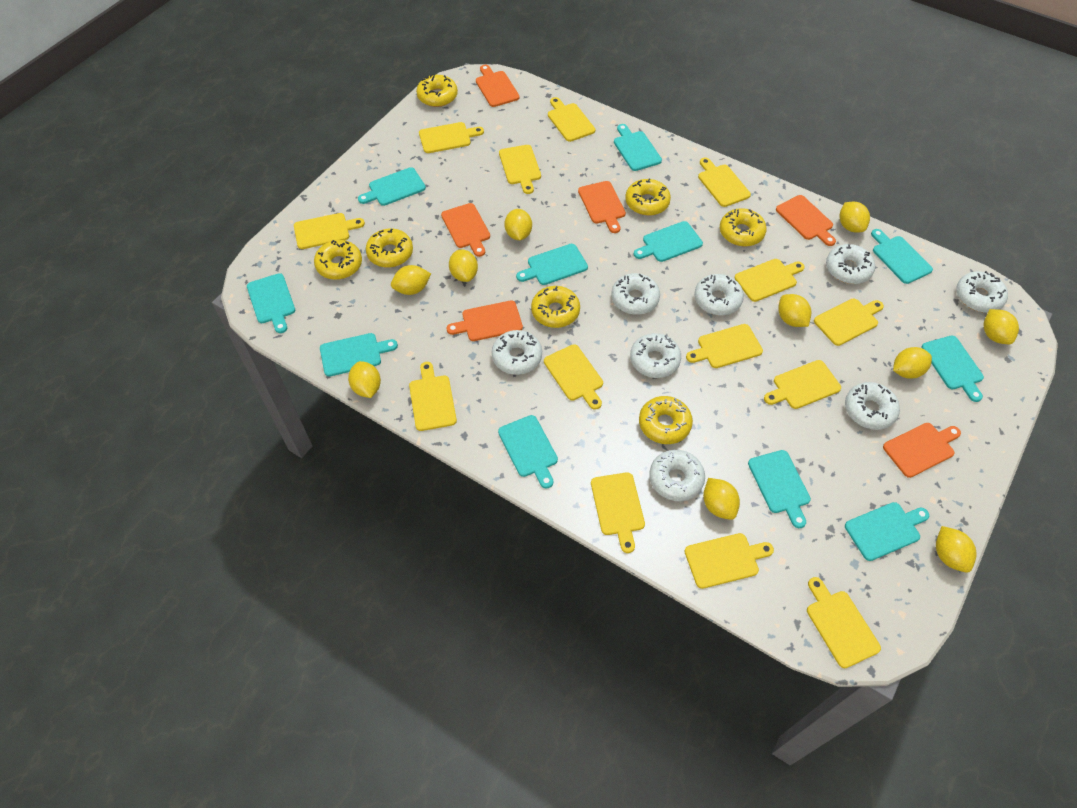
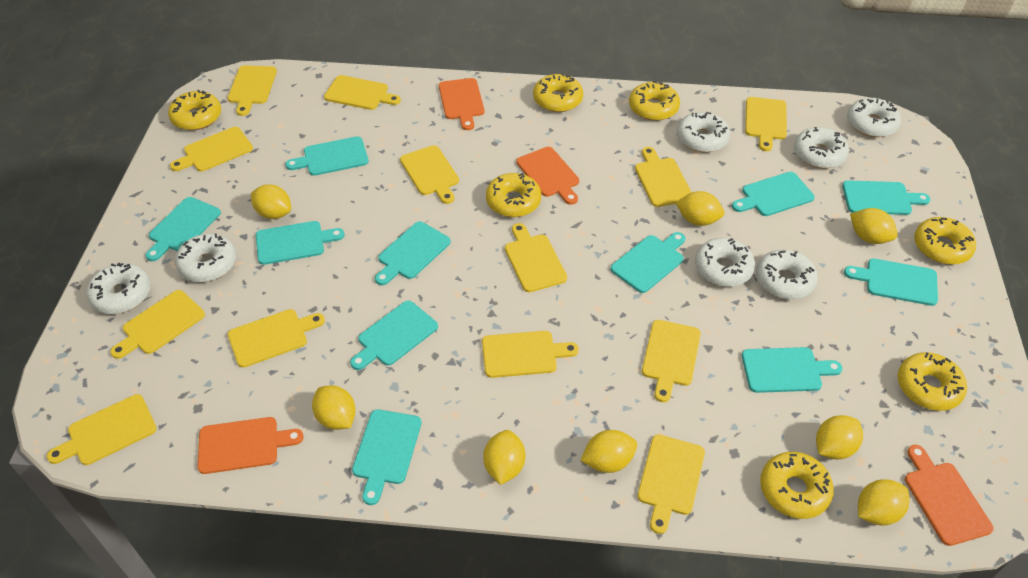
orange cutting board: 6 -> 4
white donut: 8 -> 7
yellow cutting board: 14 -> 13
yellow lemon: 10 -> 8

